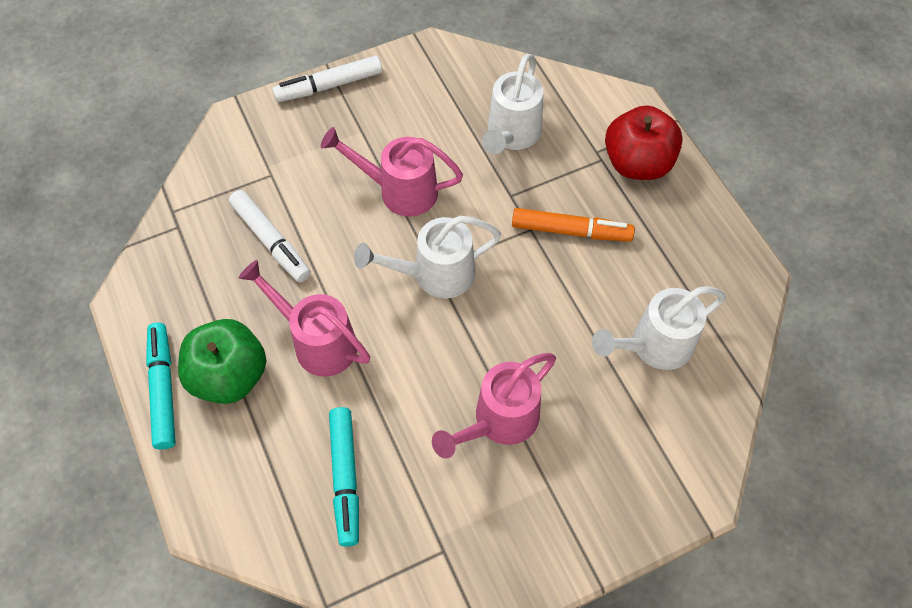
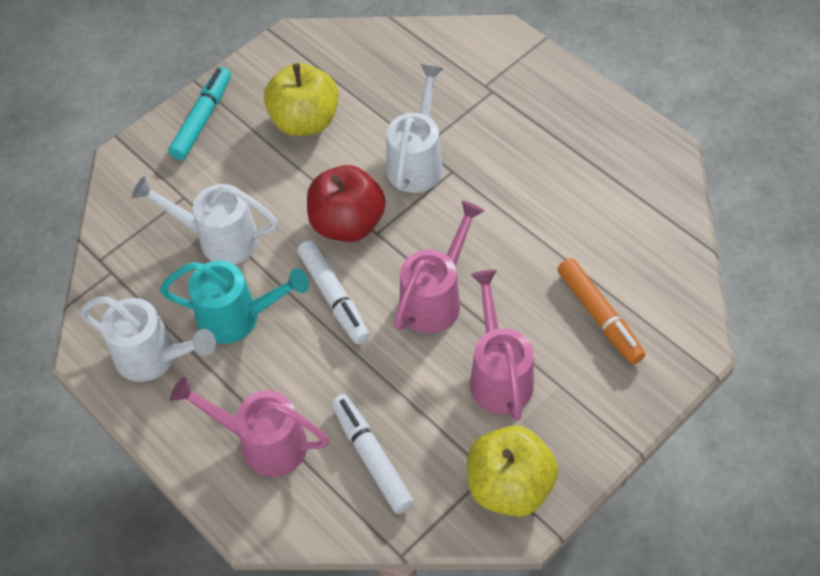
green apple: 1 -> 0
turquoise marker: 2 -> 1
turquoise watering can: 0 -> 1
yellow apple: 0 -> 2

